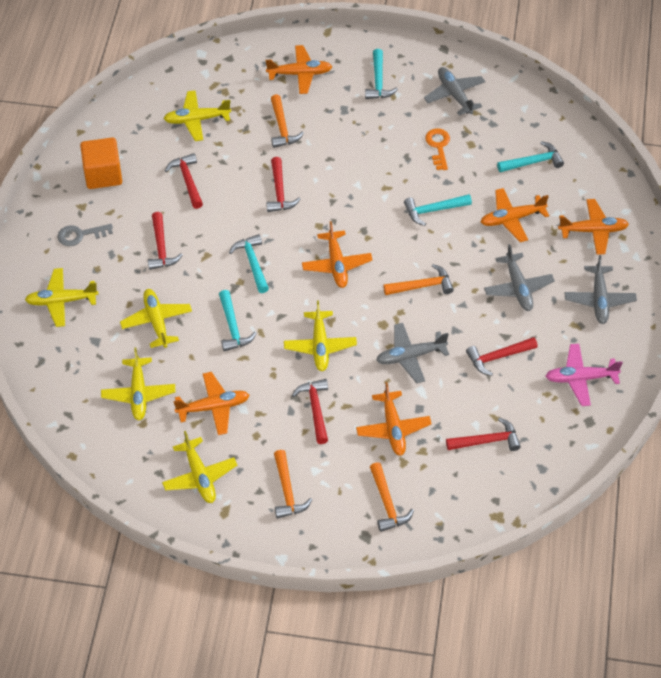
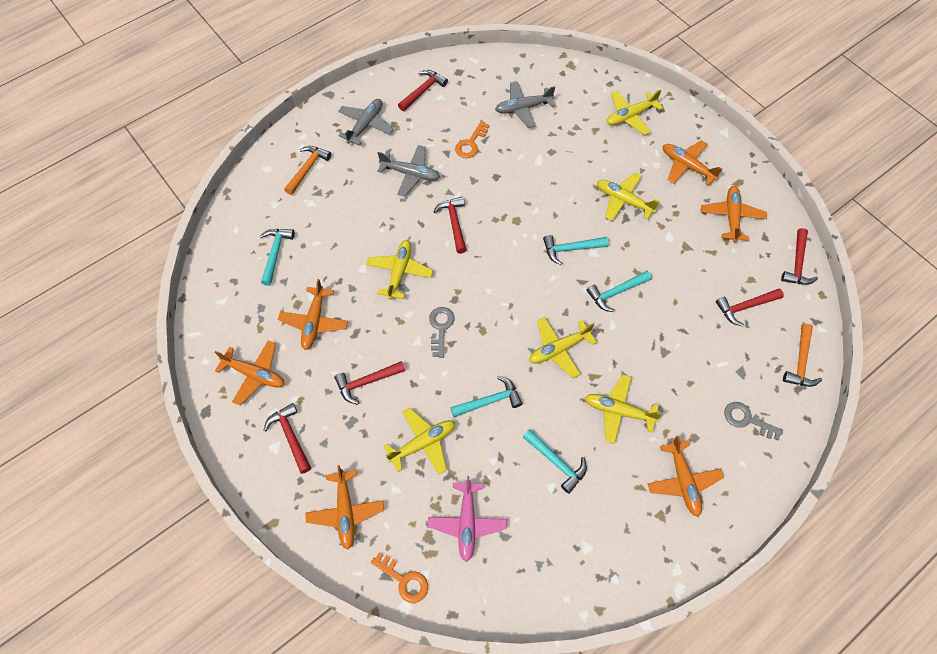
grey key: 1 -> 2
grey plane: 4 -> 3
orange cube: 1 -> 0
orange hammer: 4 -> 2
orange key: 1 -> 2

